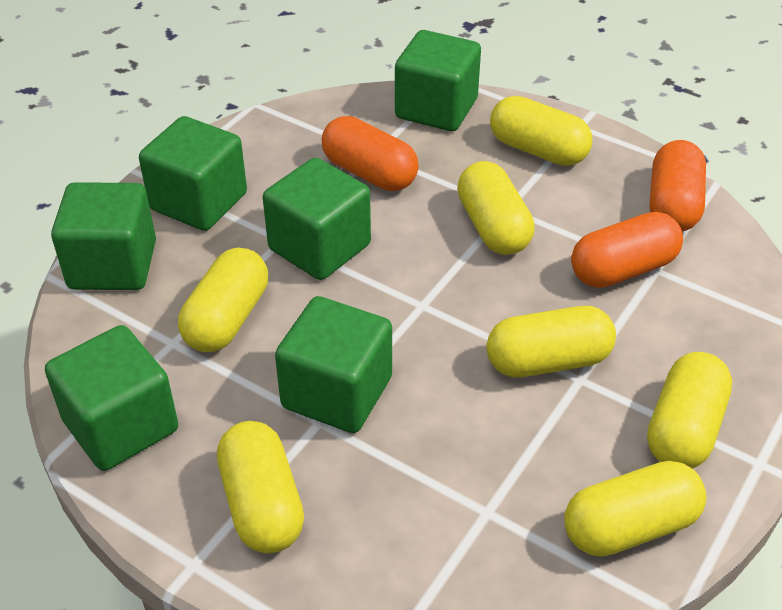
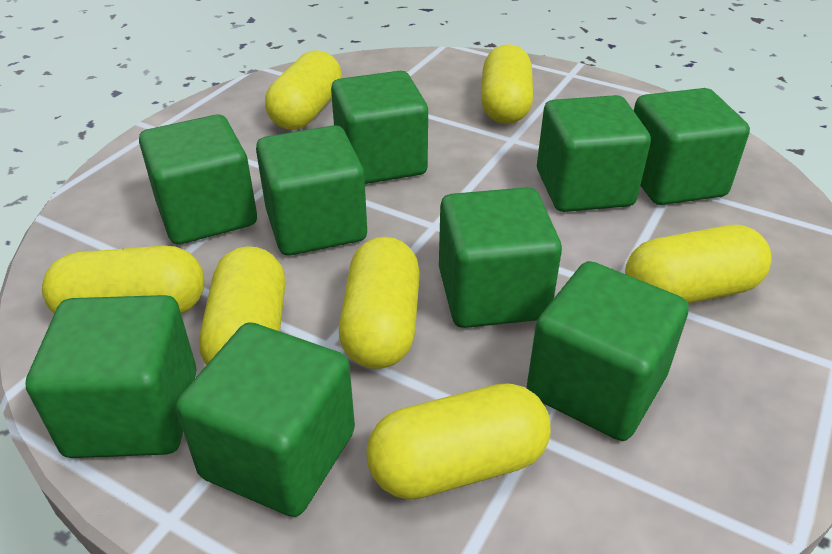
green cube: 6 -> 9
orange capsule: 3 -> 0

